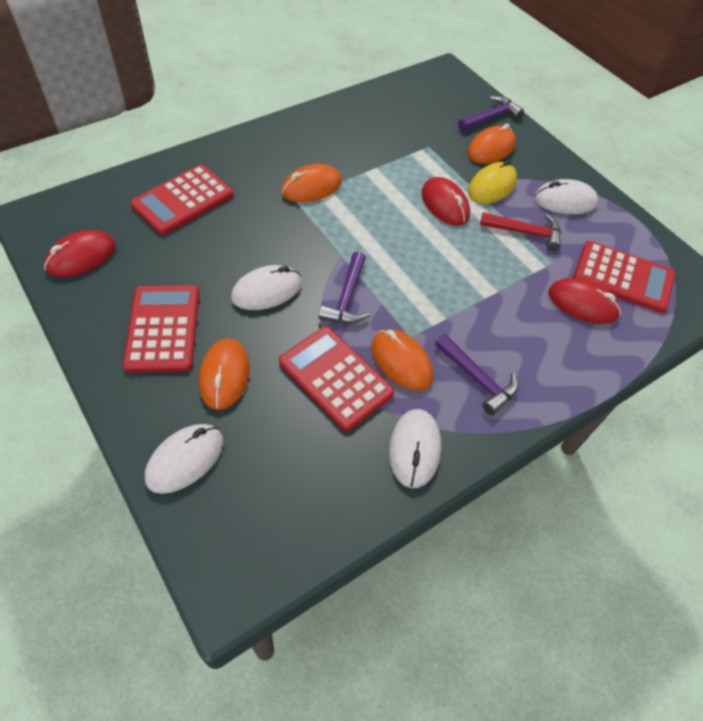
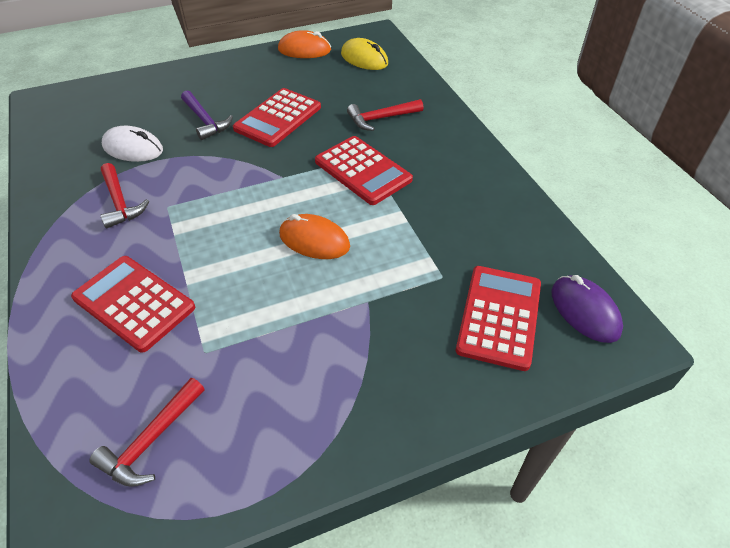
orange mouse: 4 -> 2
purple hammer: 3 -> 1
purple mouse: 0 -> 1
red hammer: 1 -> 3
red mouse: 3 -> 0
white mouse: 4 -> 1

